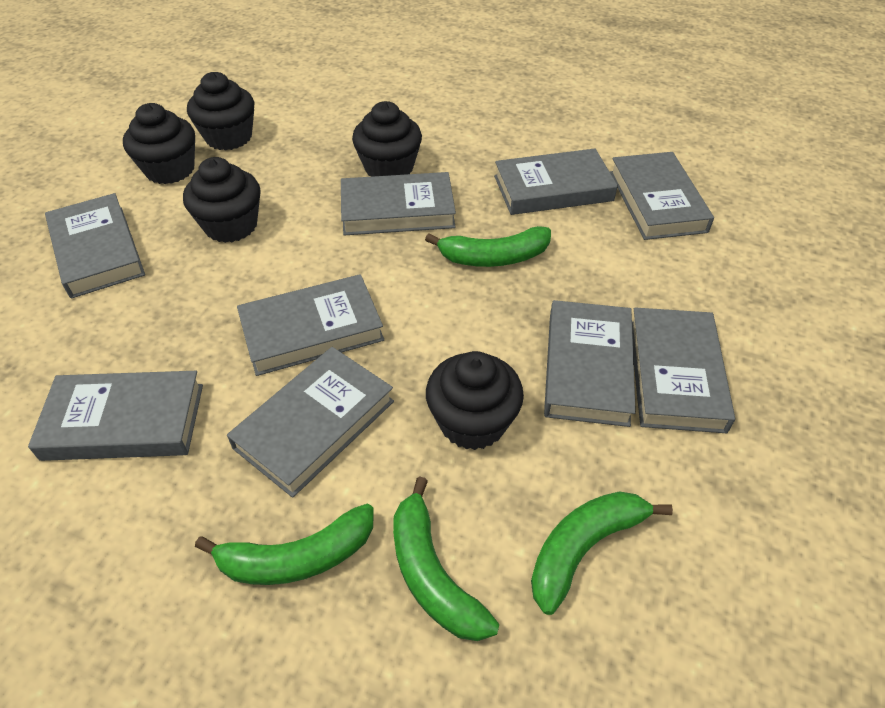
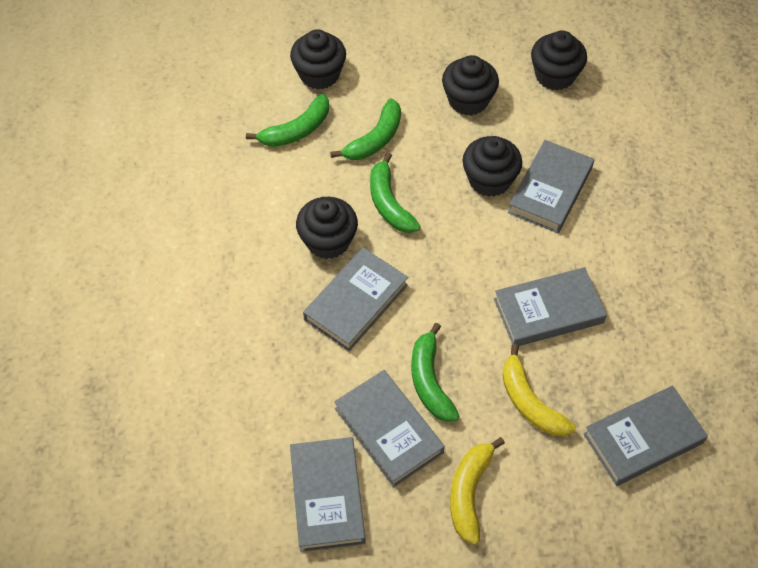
grey book: 9 -> 6
yellow banana: 0 -> 2

